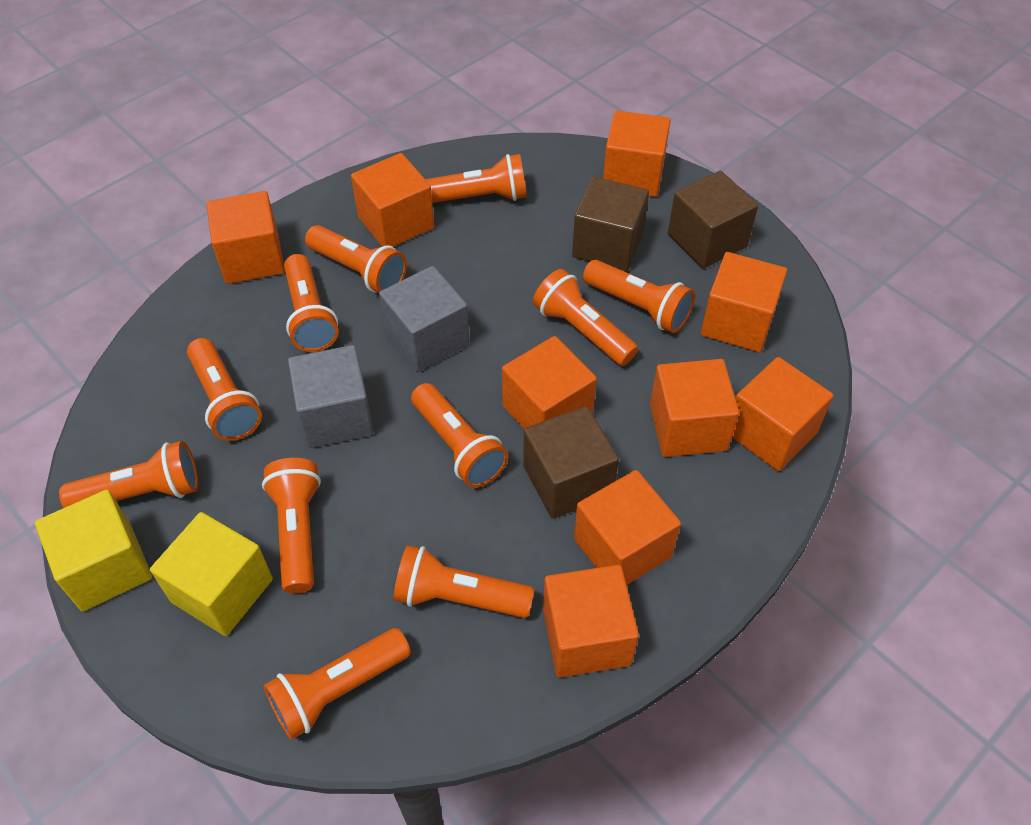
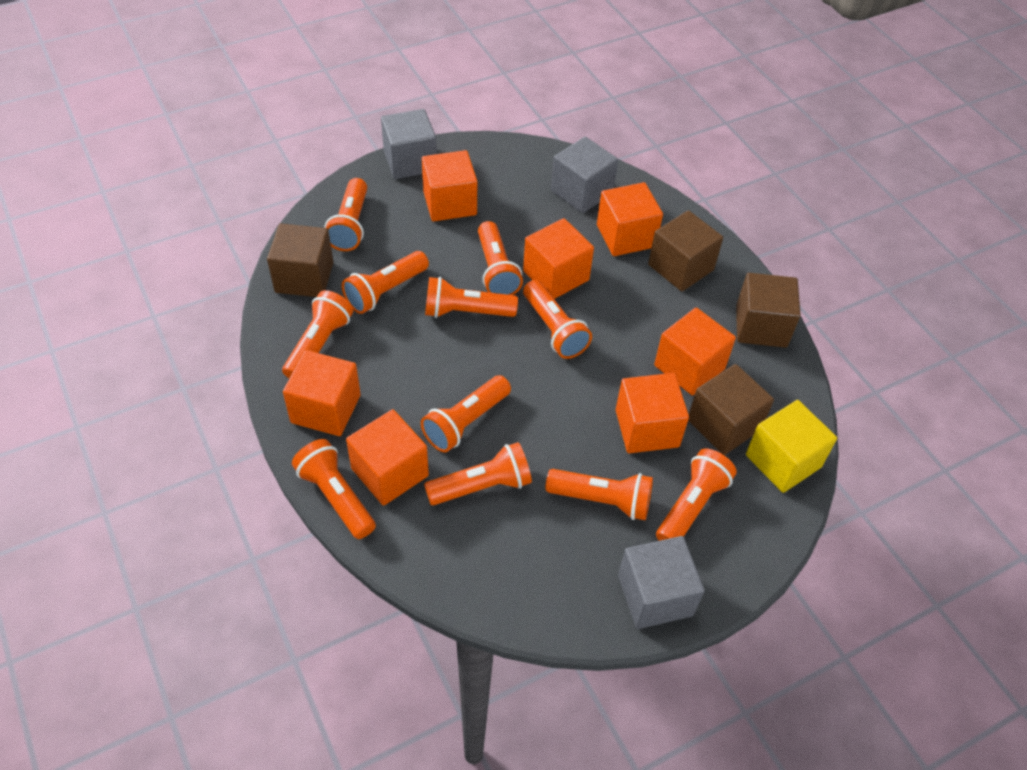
brown cube: 3 -> 4
grey cube: 2 -> 3
orange cube: 9 -> 7
yellow cube: 2 -> 1

